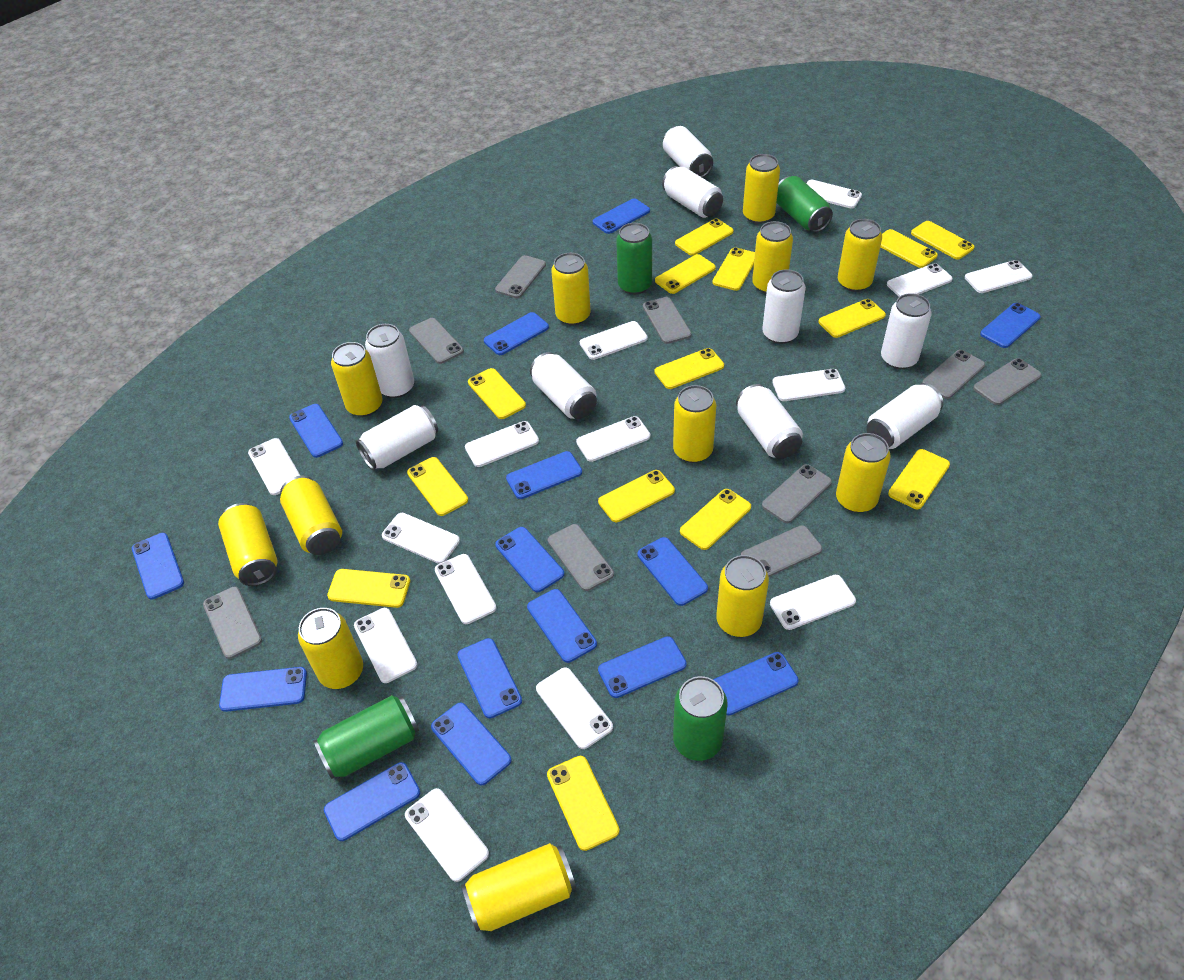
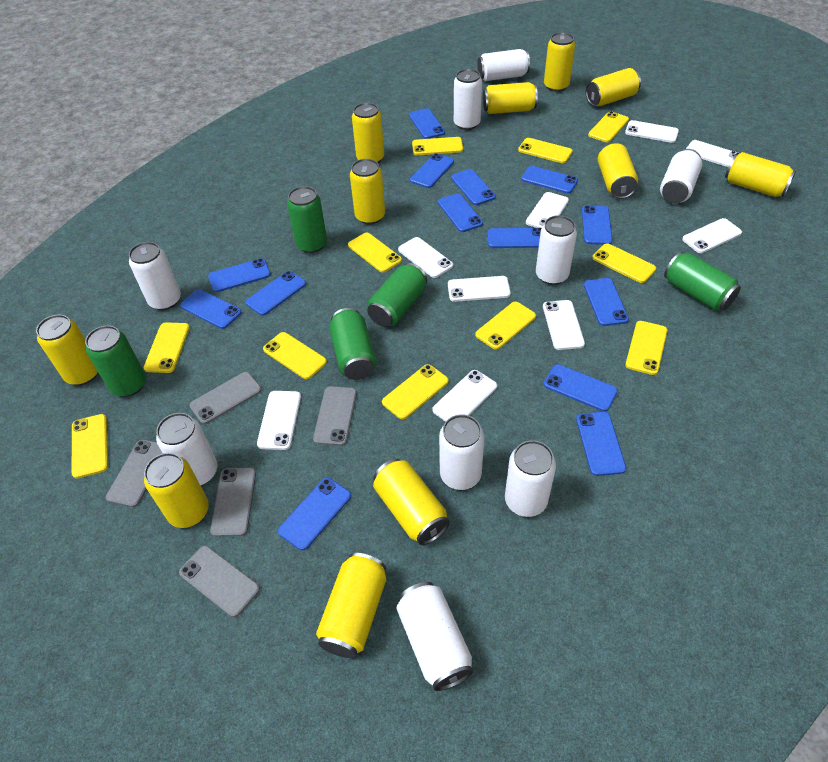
blue phone: 15 -> 14
green can: 4 -> 5
grey phone: 9 -> 5
white phone: 14 -> 9
yellow can: 12 -> 11
yellow phone: 14 -> 11

